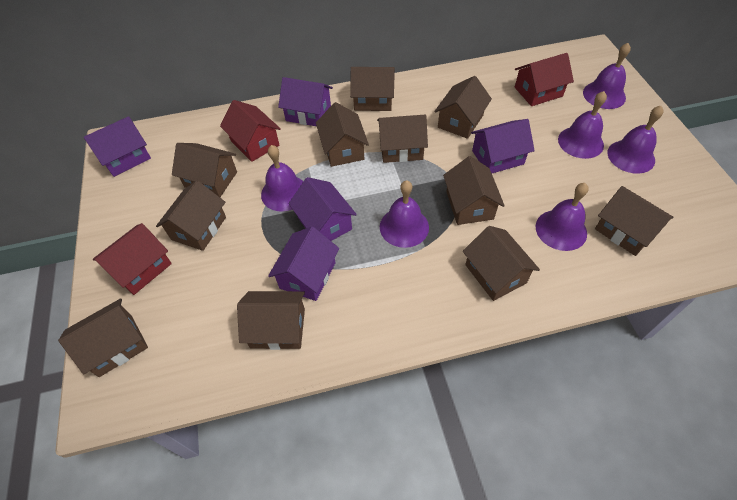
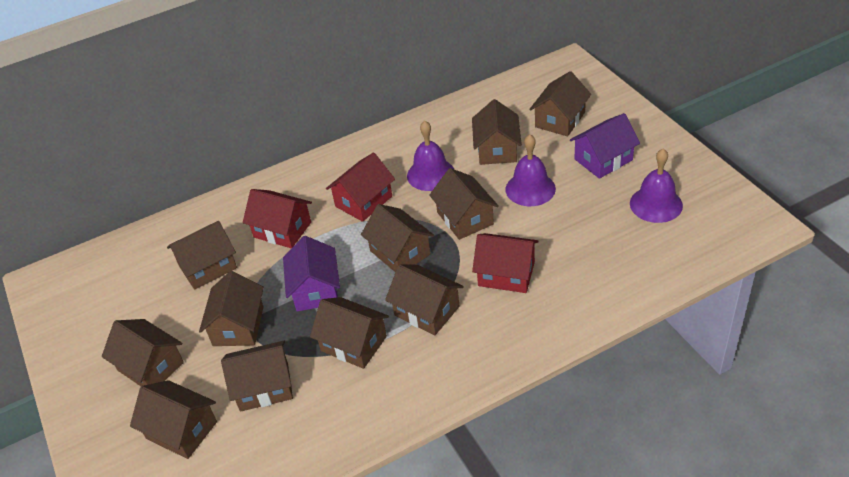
purple bell: 6 -> 3
purple house: 5 -> 2

